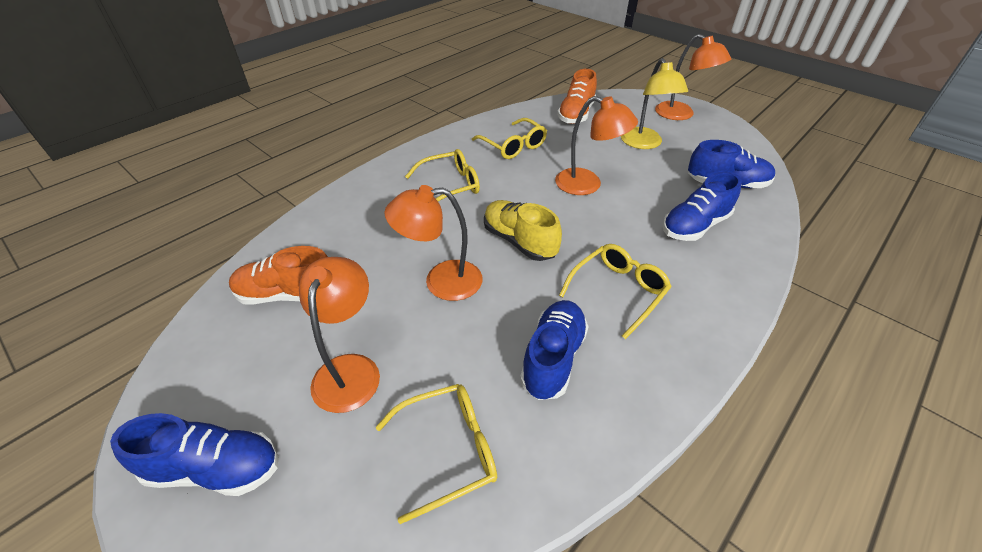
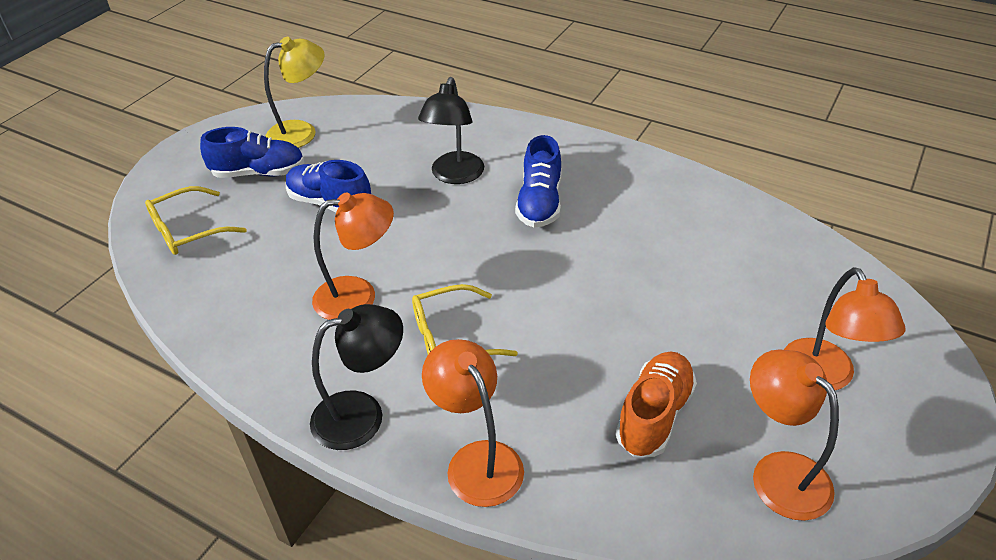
black lamp: 0 -> 2
blue shoe: 4 -> 3
orange shoe: 2 -> 1
yellow glasses: 4 -> 2
yellow shoe: 1 -> 0

